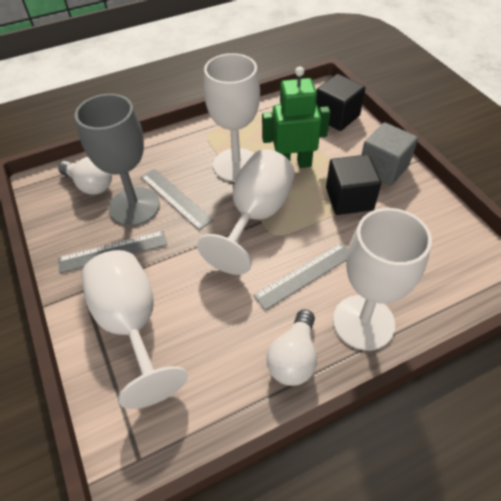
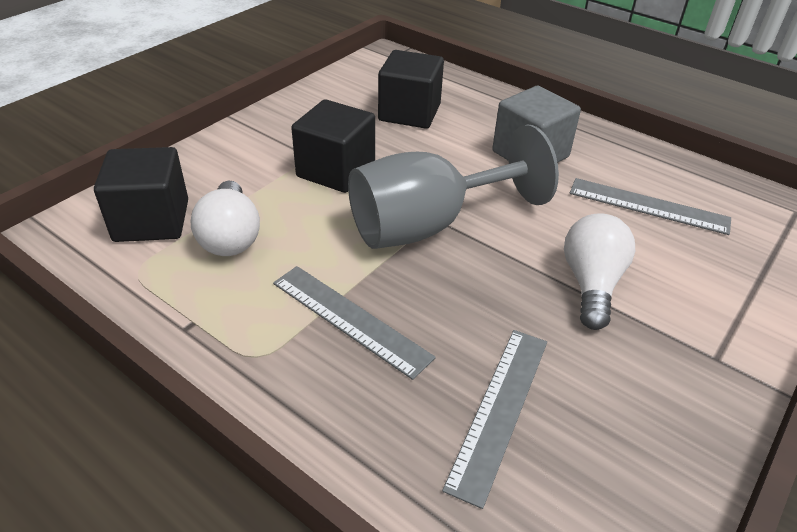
black cube: 2 -> 3
green robot: 1 -> 0
white goblet: 4 -> 0

